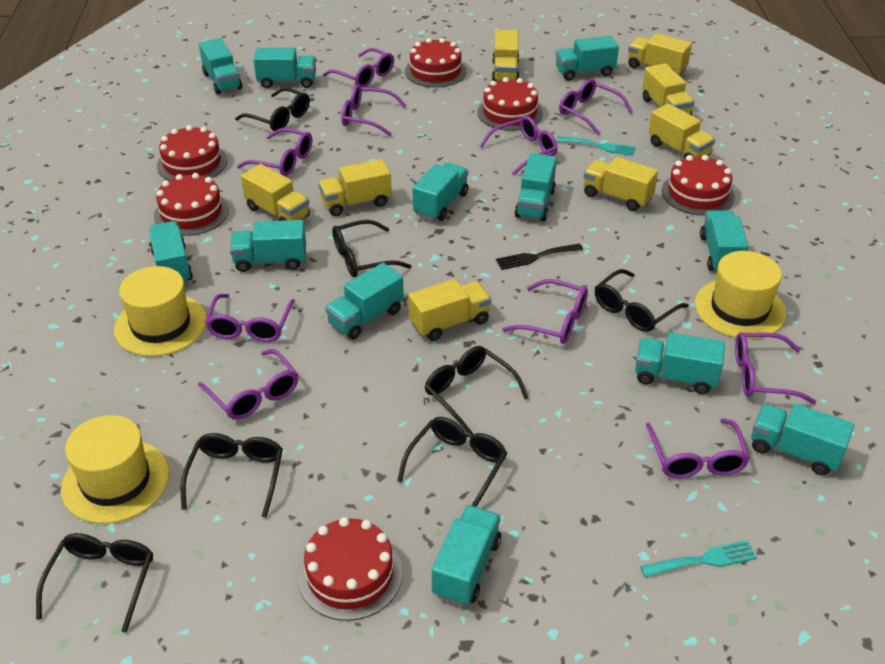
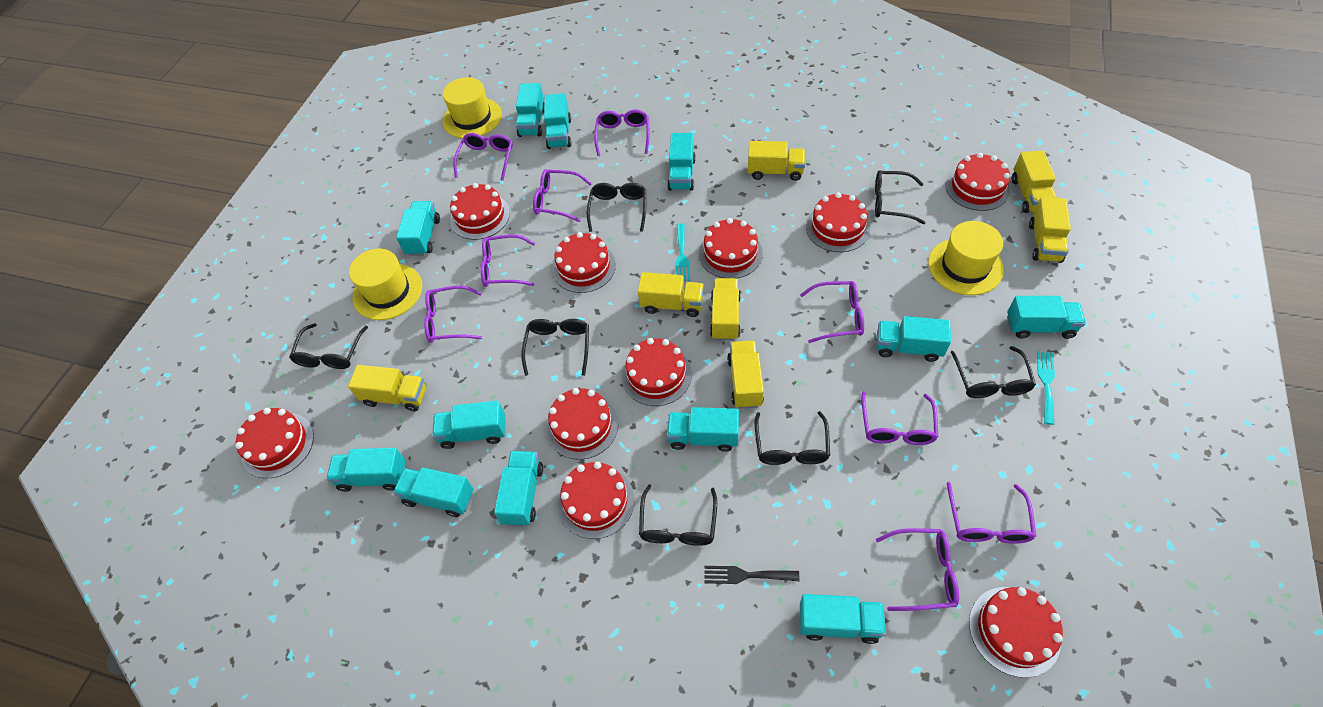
purple glasses: 10 -> 9
red cake: 6 -> 10
yellow truck: 8 -> 7

